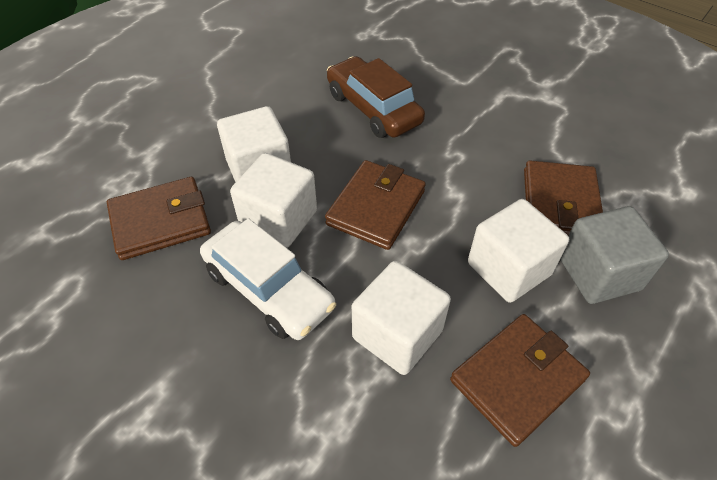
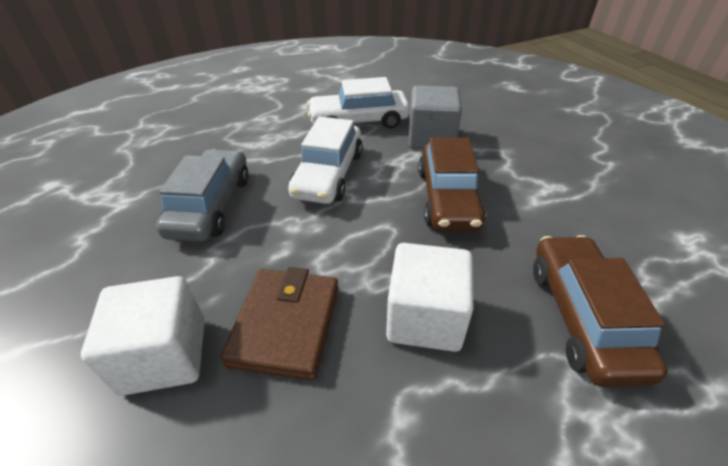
brown car: 1 -> 2
brown wallet: 4 -> 1
grey car: 0 -> 1
white car: 1 -> 2
white cube: 4 -> 2

